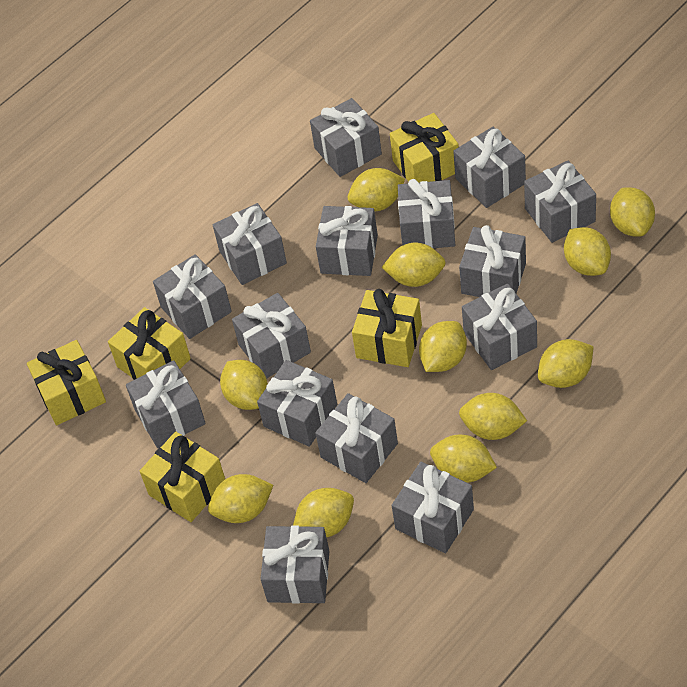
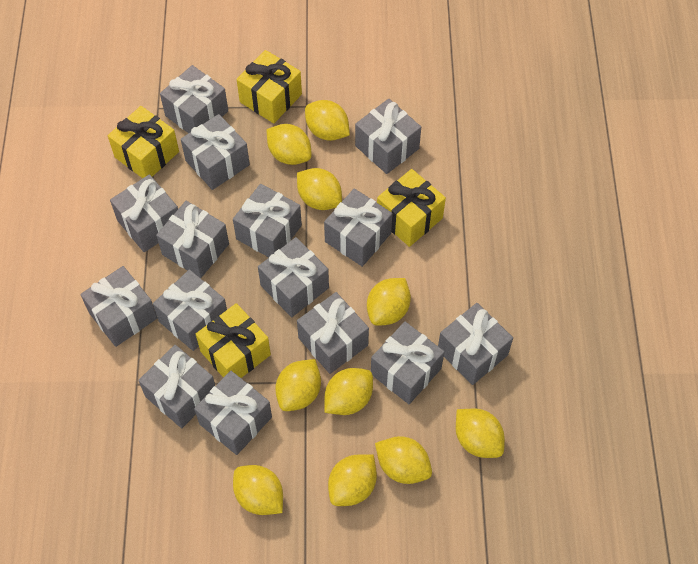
yellow gift: 5 -> 4
yellow lemon: 11 -> 10

